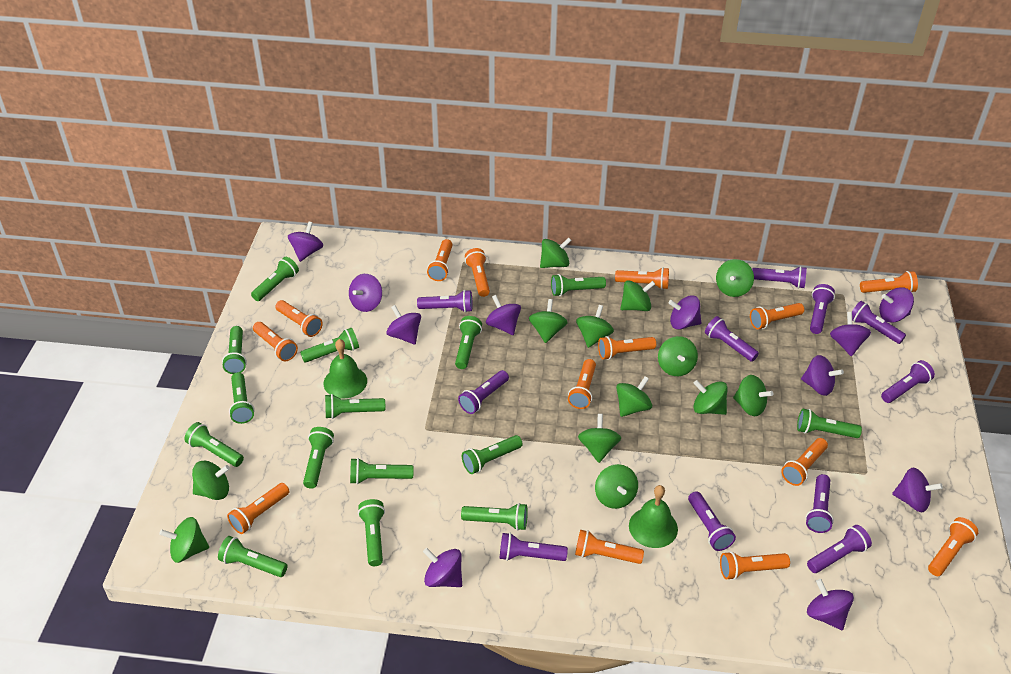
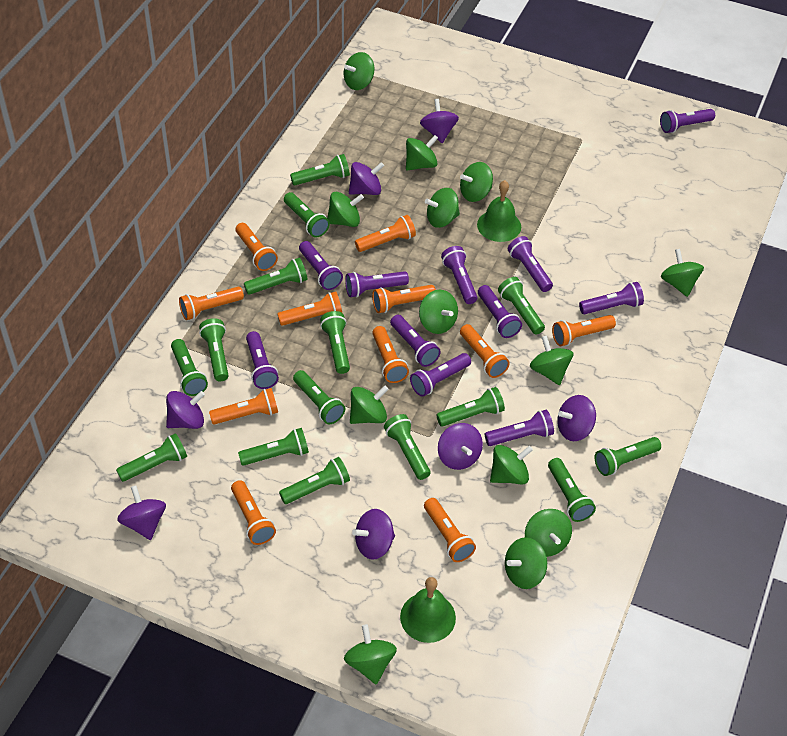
orange flashlight: 14 -> 11
purple spinning top: 11 -> 7

